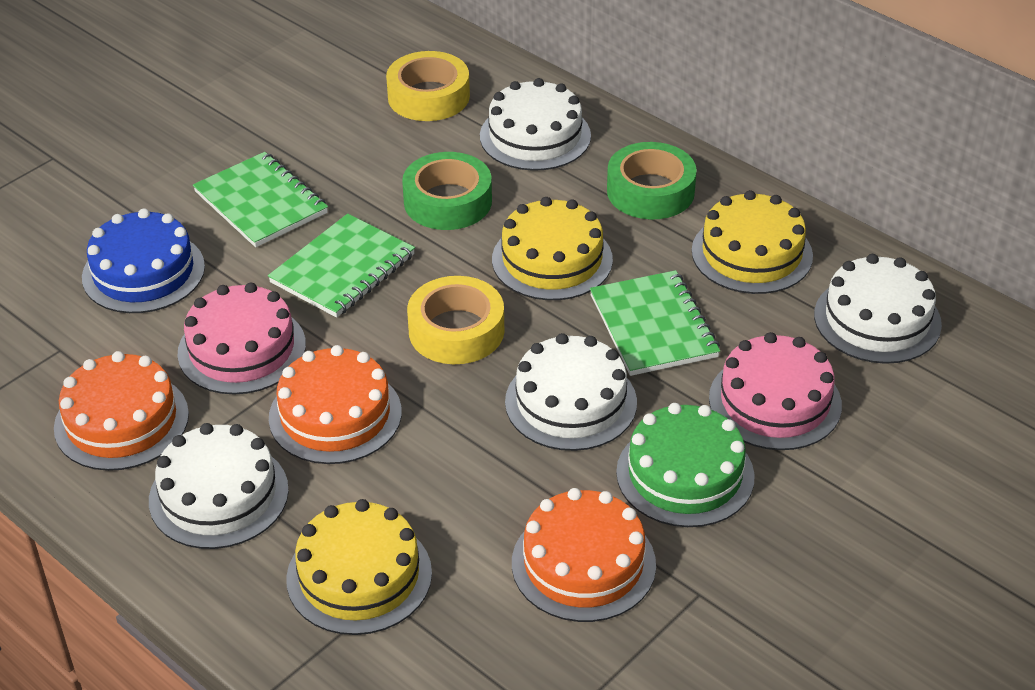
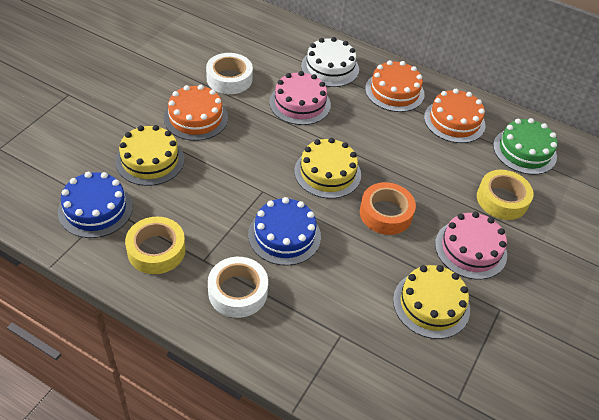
blue cake: 1 -> 2
green notebook: 3 -> 0
green tape: 2 -> 0
orange tape: 0 -> 1
white cake: 4 -> 1
white tape: 0 -> 2

